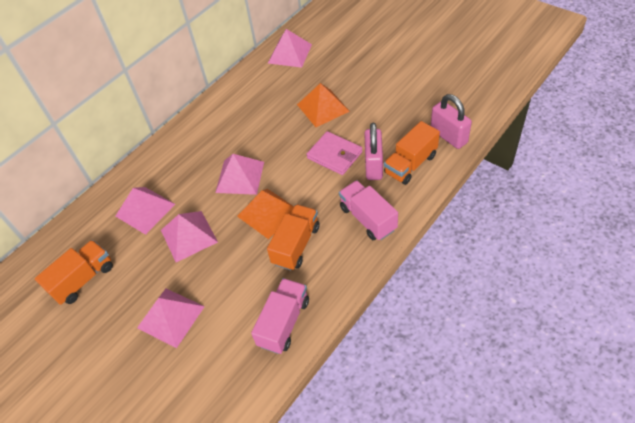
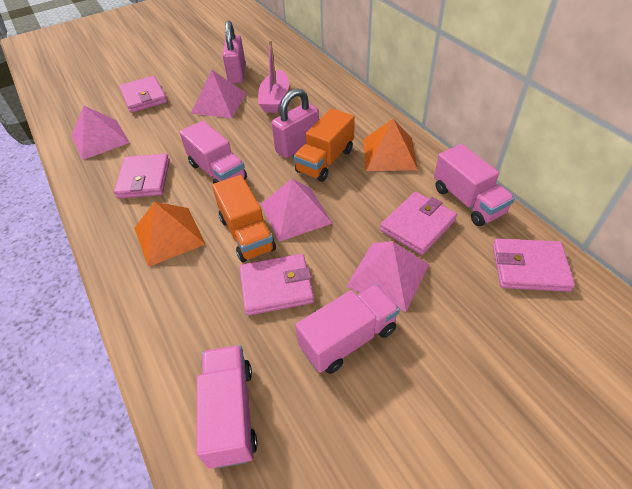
orange truck: 3 -> 2
pink boat: 0 -> 1
pink pyramid: 5 -> 4
pink truck: 2 -> 4
pink wallet: 1 -> 5

